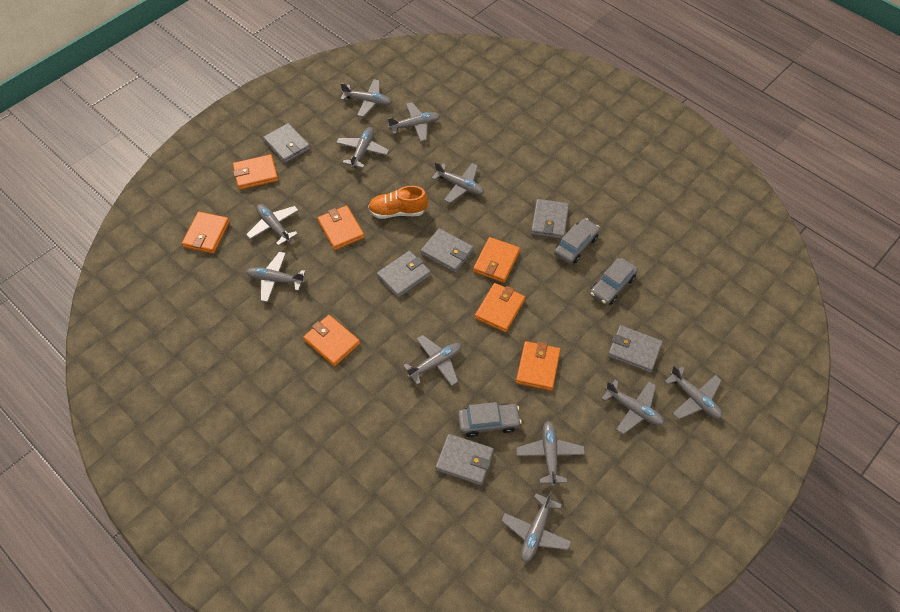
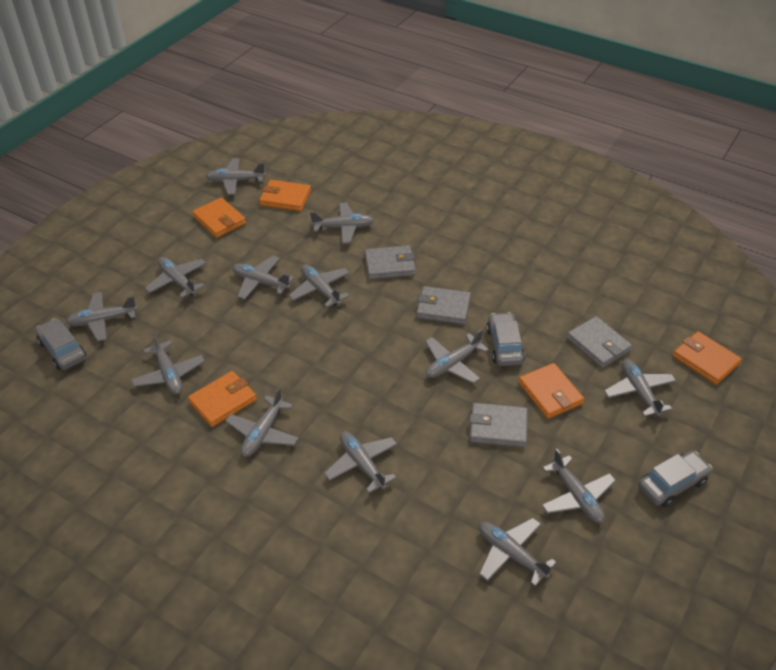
grey plane: 11 -> 13
grey wallet: 6 -> 4
orange shoe: 1 -> 0
orange wallet: 7 -> 5

